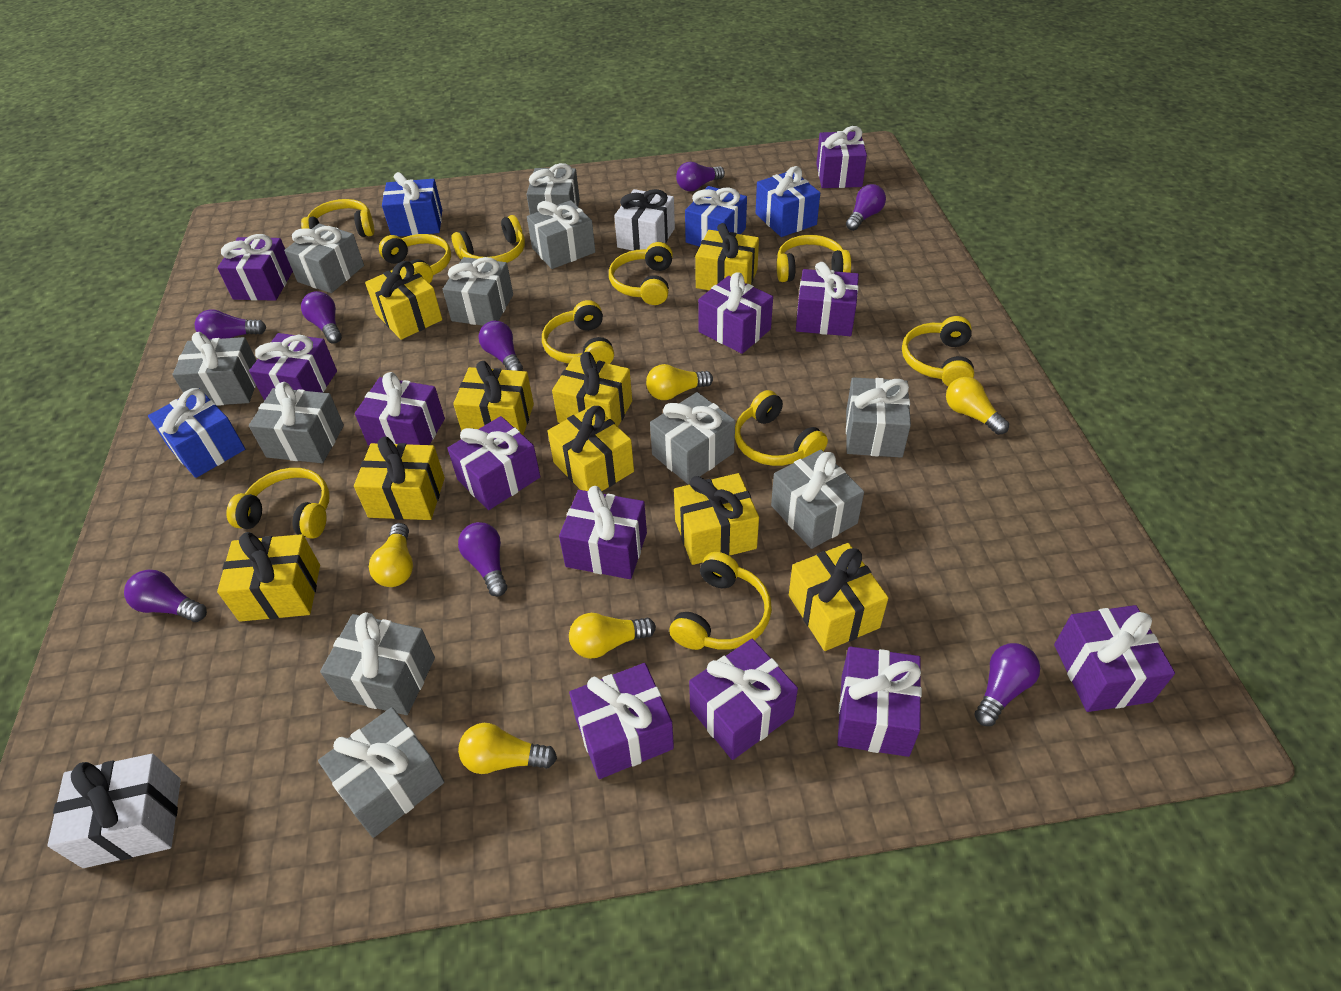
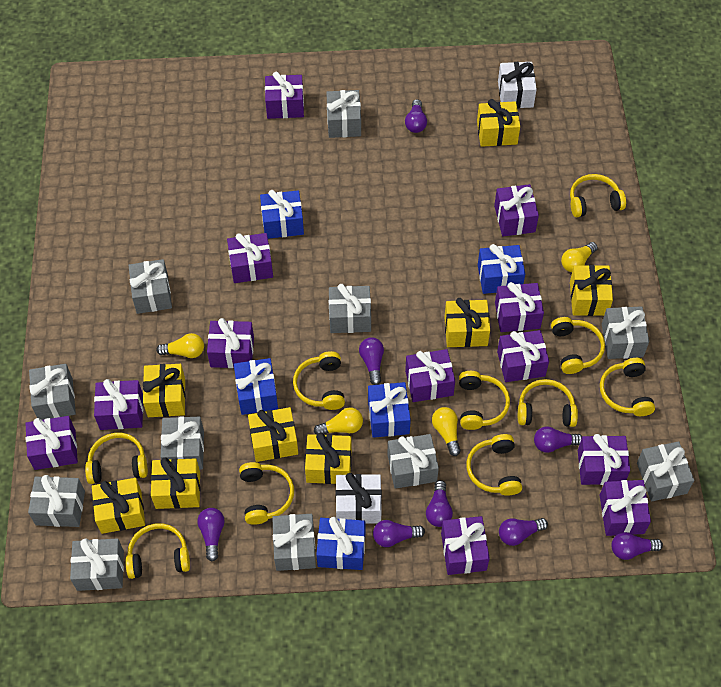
blue gift: 4 -> 5
yellow gift: 9 -> 8
yellow light bulb: 5 -> 4

